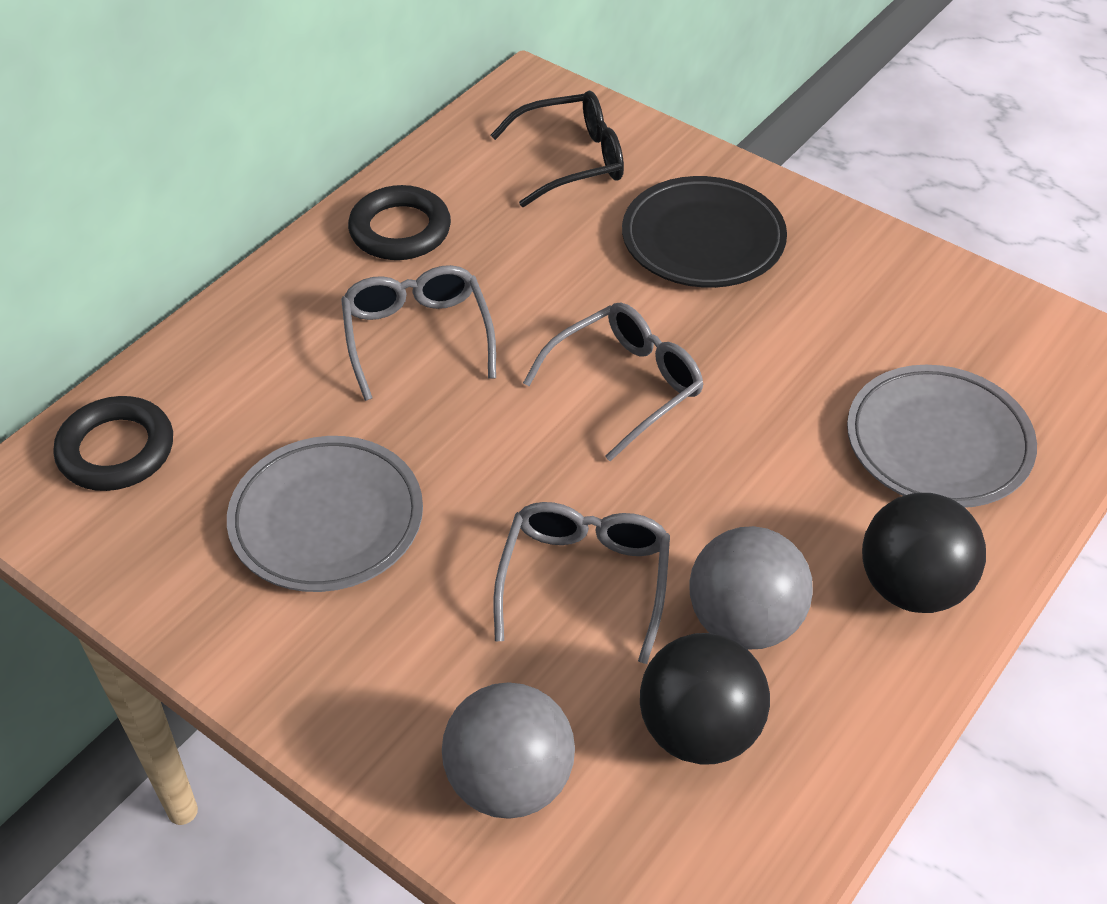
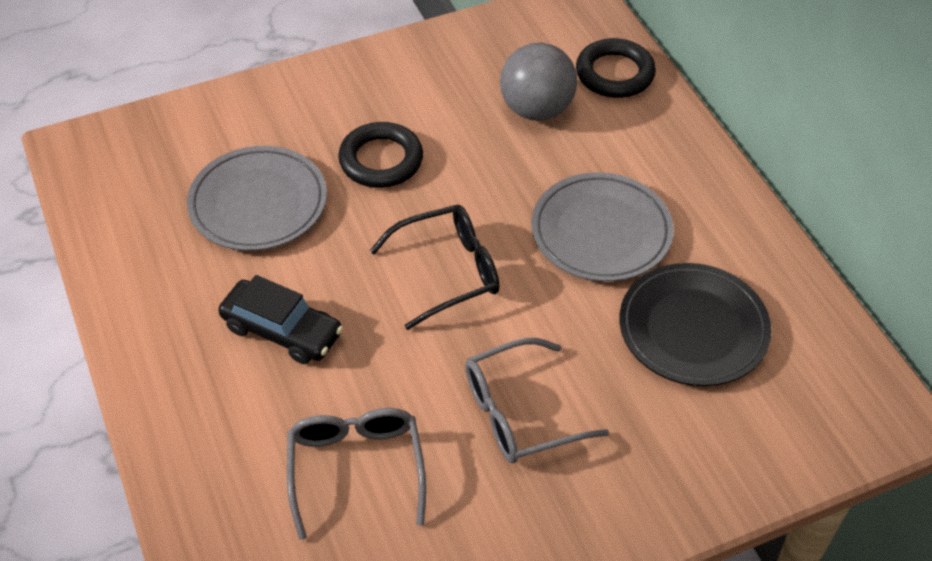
black ball: 2 -> 0
black car: 0 -> 1
grey ball: 2 -> 1
grey glasses: 3 -> 2

